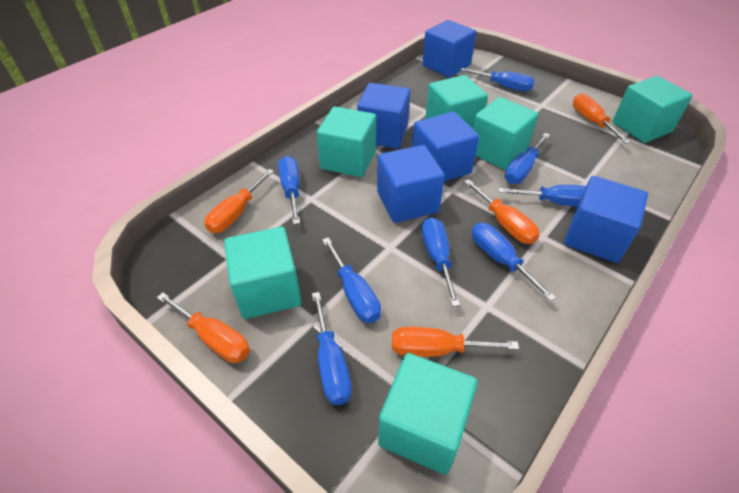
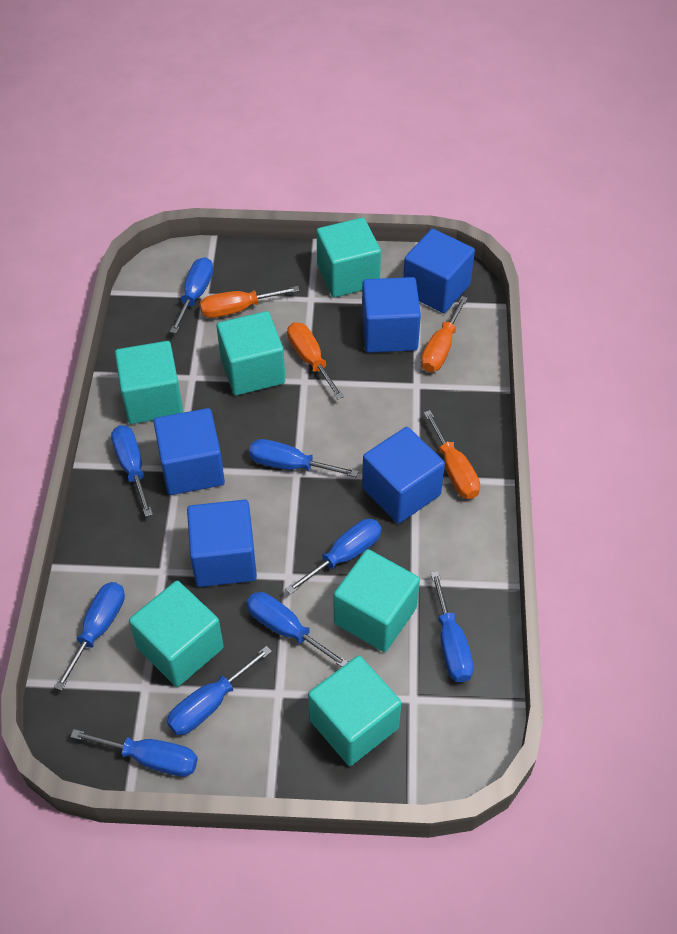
blue screwdriver: 8 -> 9
orange screwdriver: 5 -> 4

